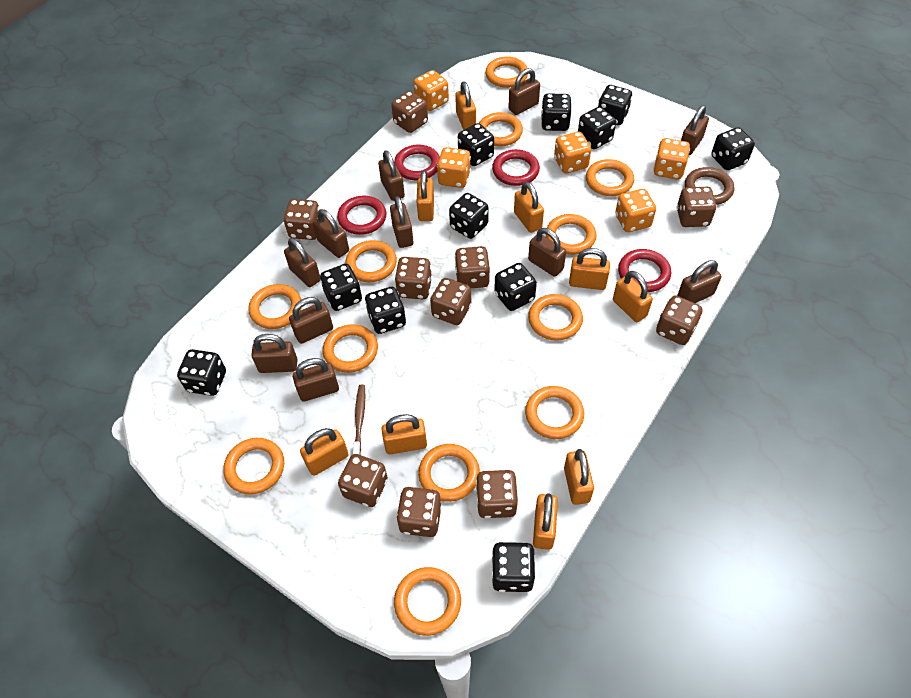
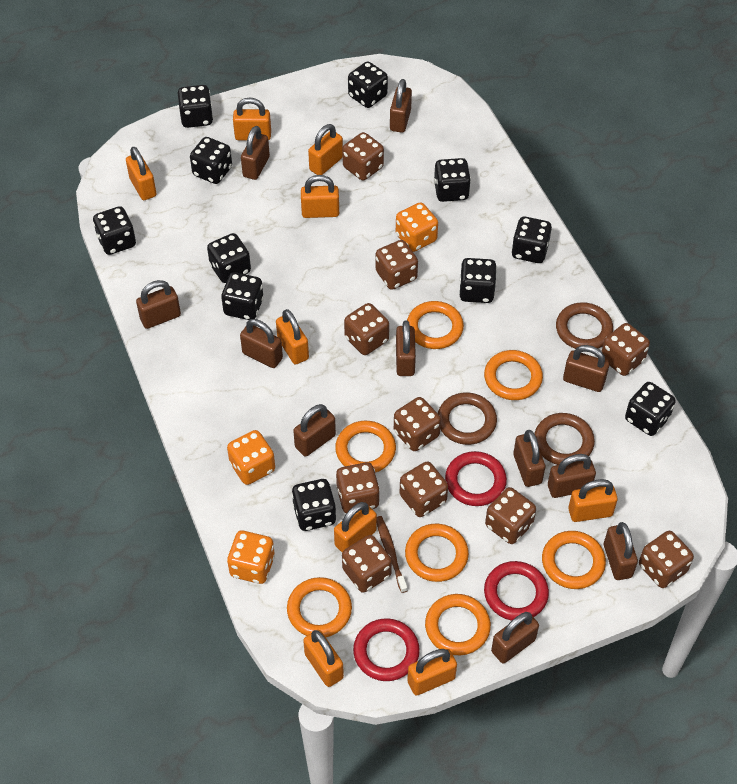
brown ring: 1 -> 3
orange dice: 5 -> 3
orange ring: 12 -> 7
red ring: 4 -> 3

